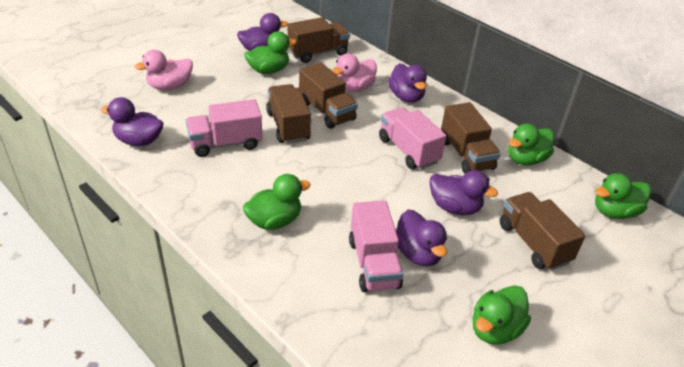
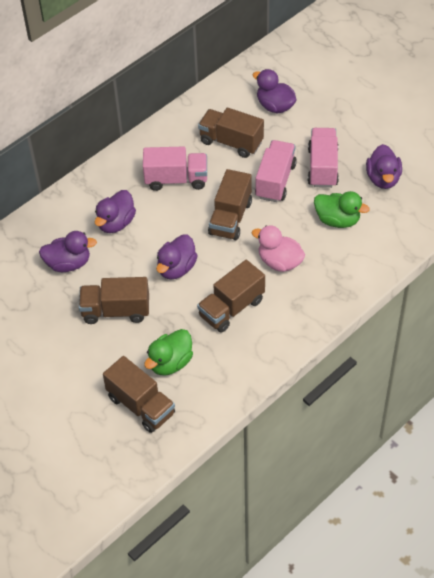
green duck: 5 -> 2
pink duck: 2 -> 1

